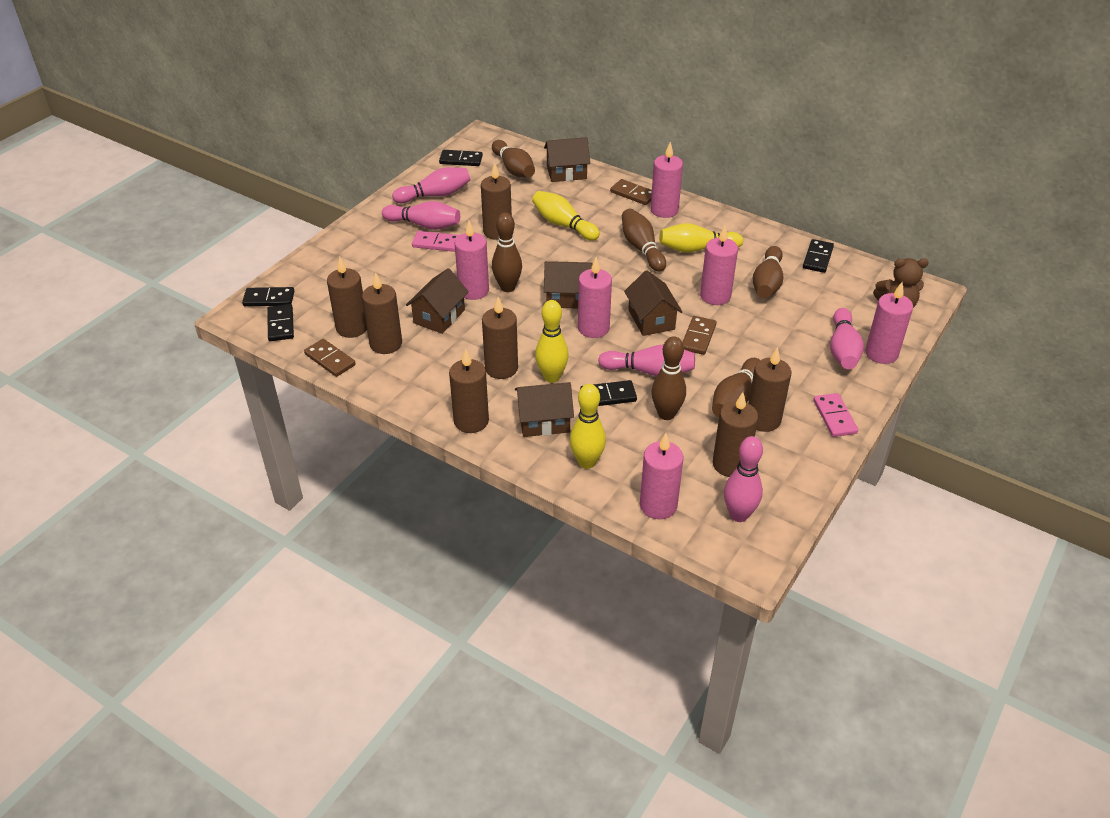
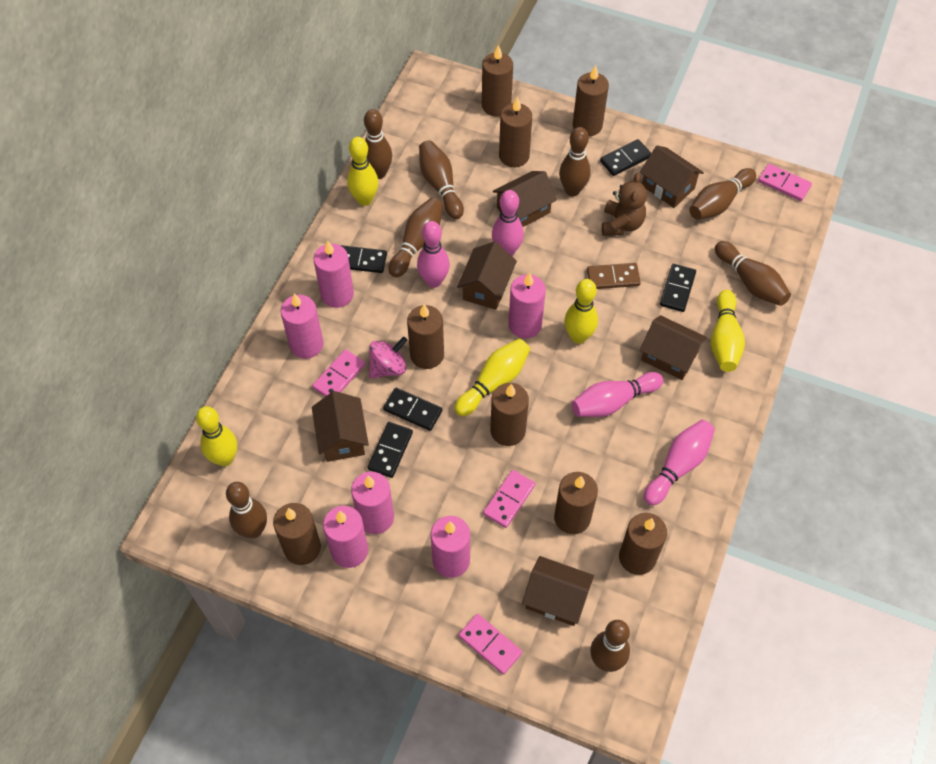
brown bowling pin: 6 -> 8
brown candle: 7 -> 8
brown domino: 3 -> 1
brown house: 5 -> 6
pink bowling pin: 5 -> 4
pink domino: 2 -> 4
pink spinning top: 0 -> 1
yellow bowling pin: 4 -> 5

